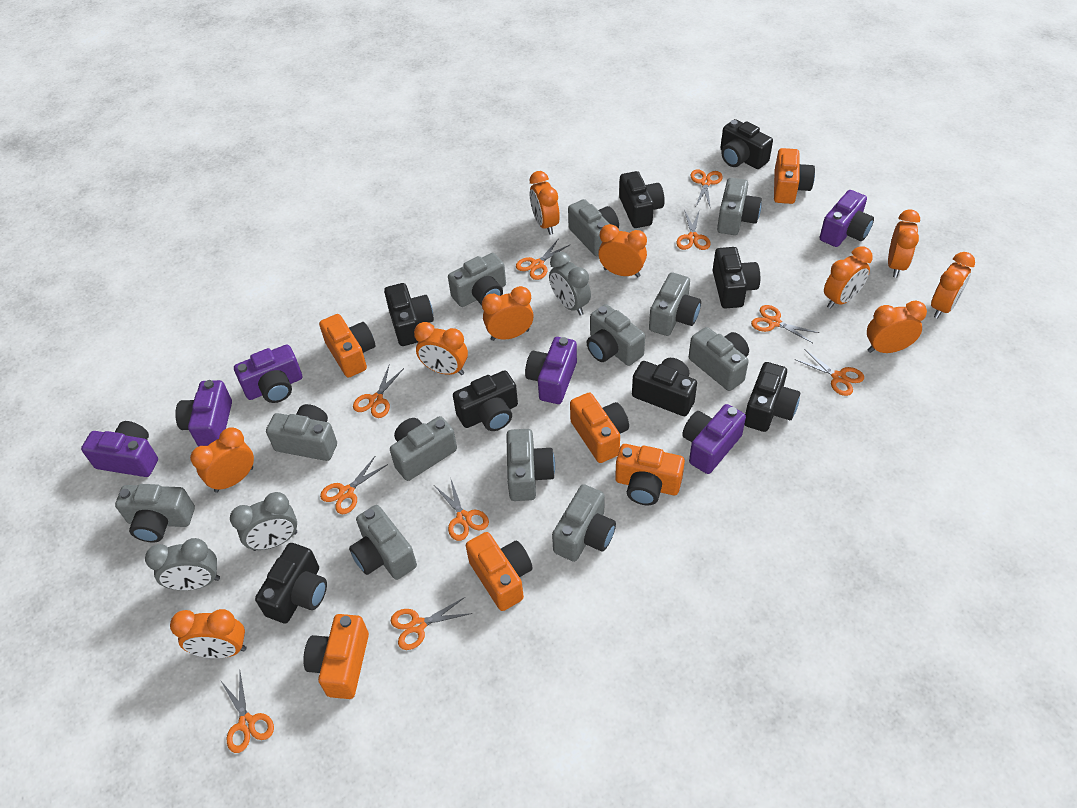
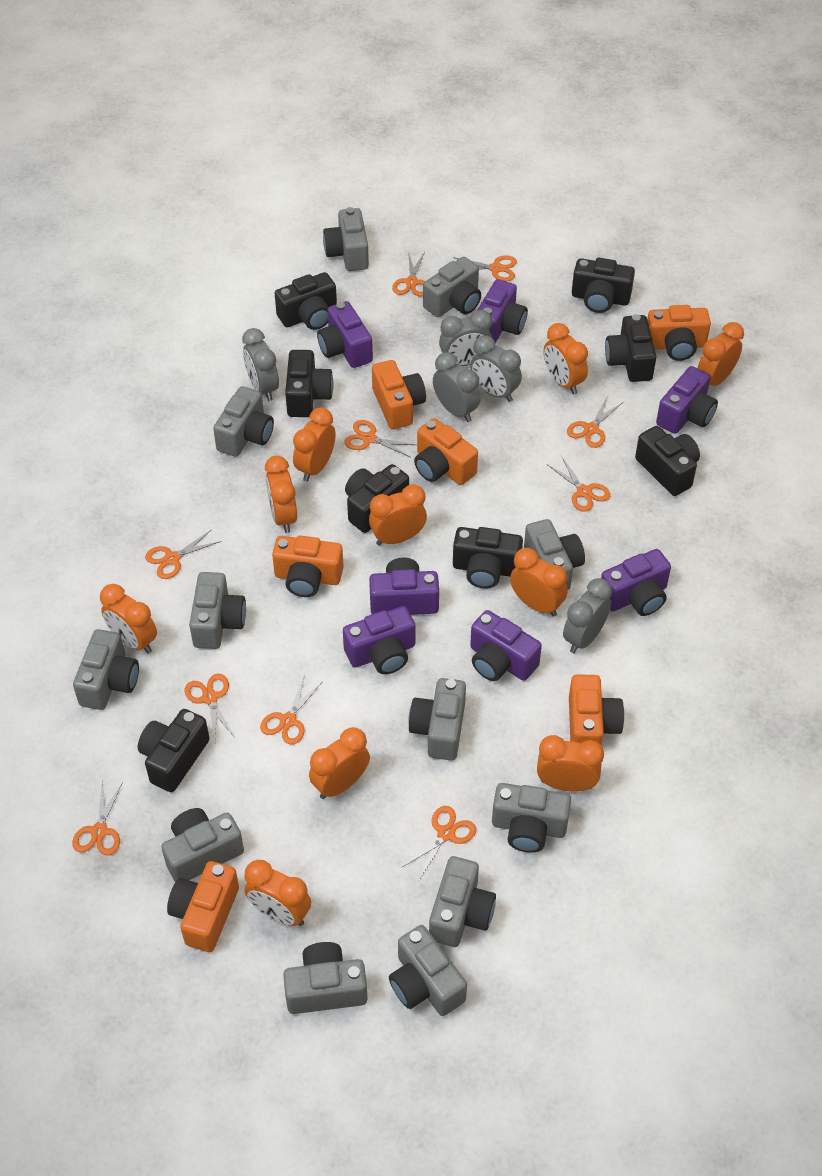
grey clock: 3 -> 5
purple camera: 6 -> 7

